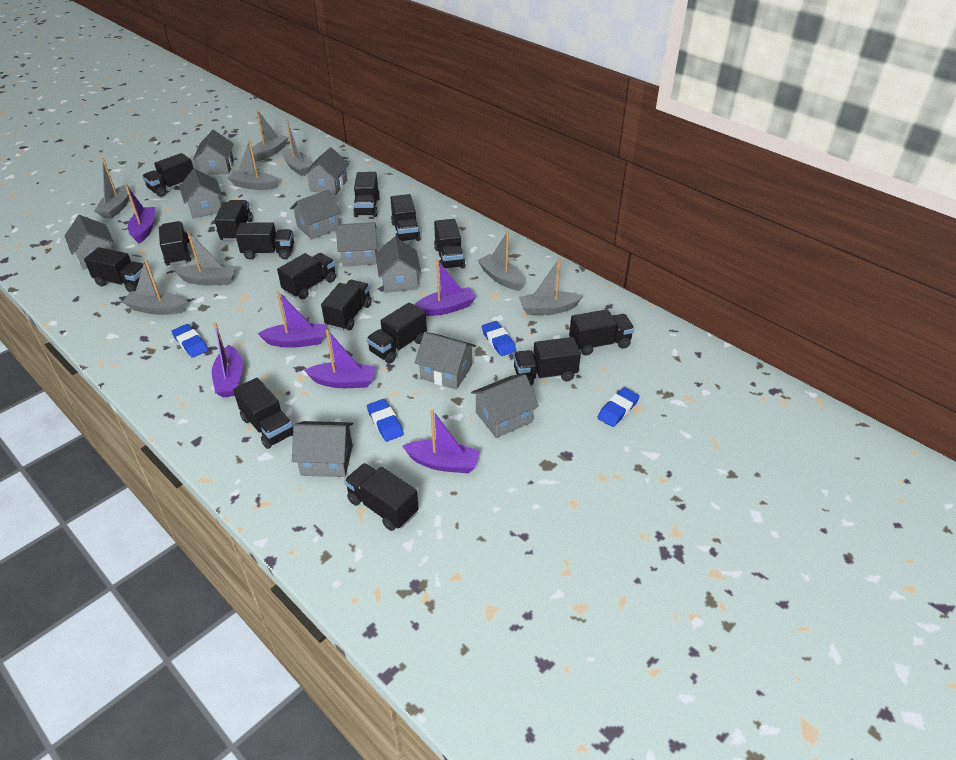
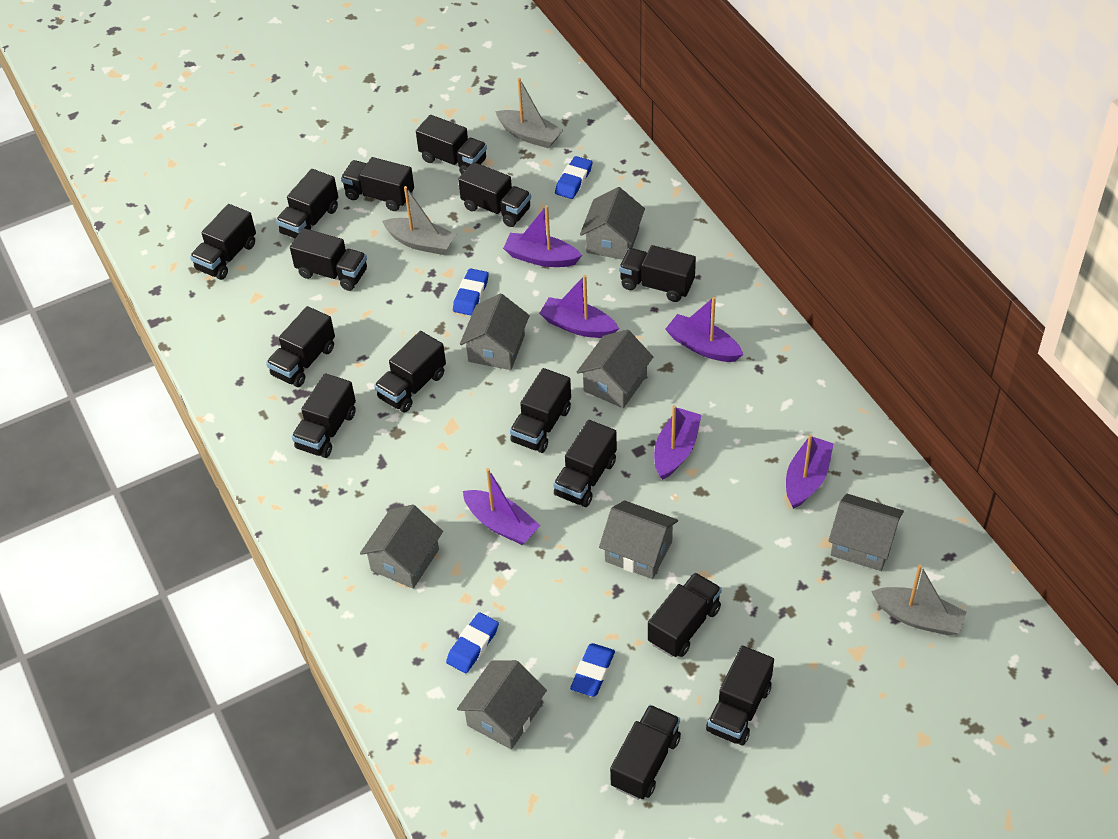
grey boat: 8 -> 3
grey house: 10 -> 7

